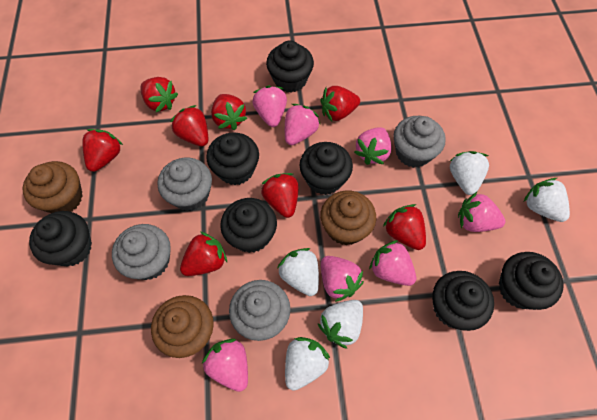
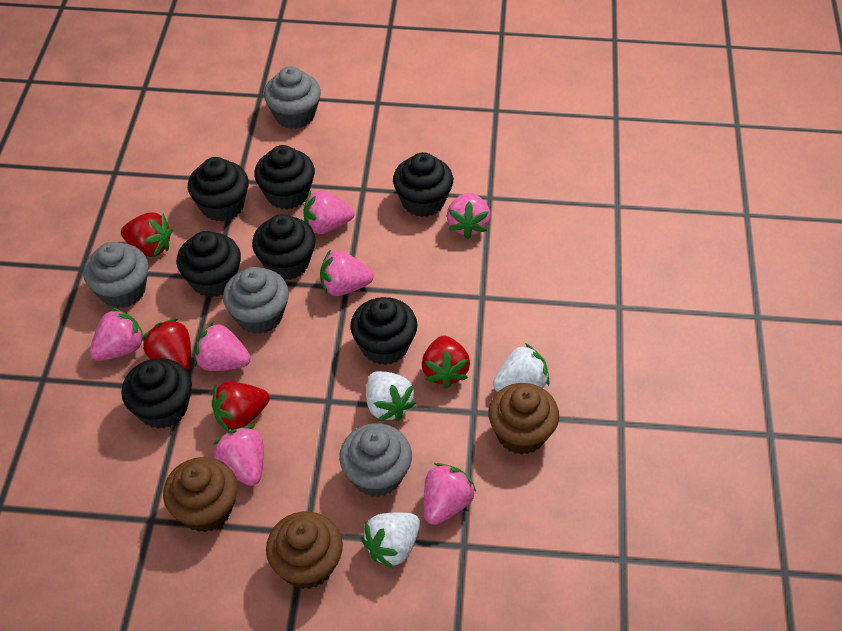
red strawberry: 8 -> 4
white strawberry: 5 -> 3

